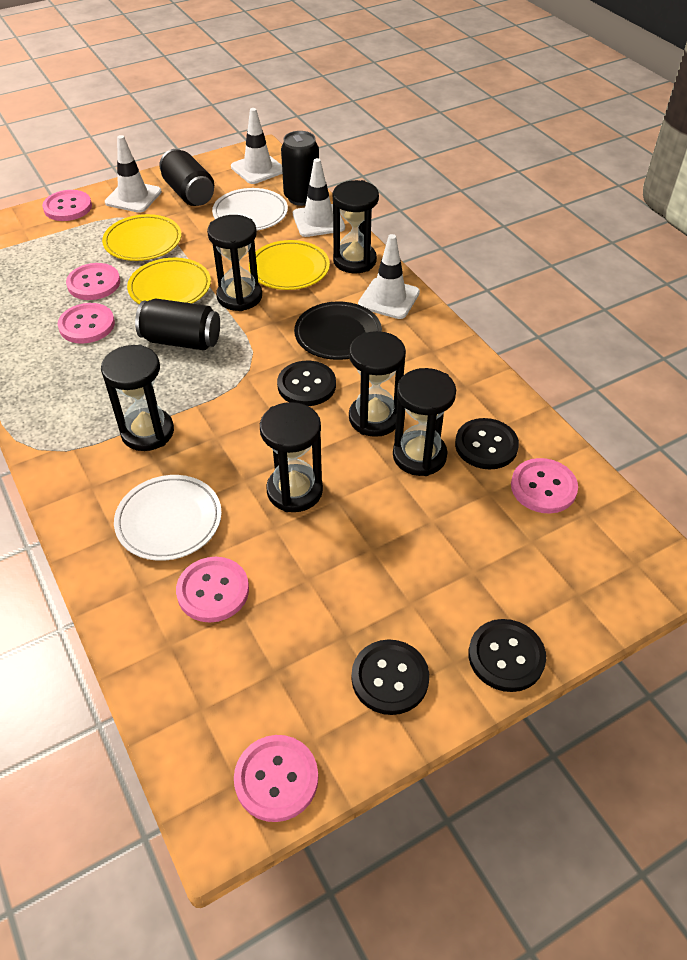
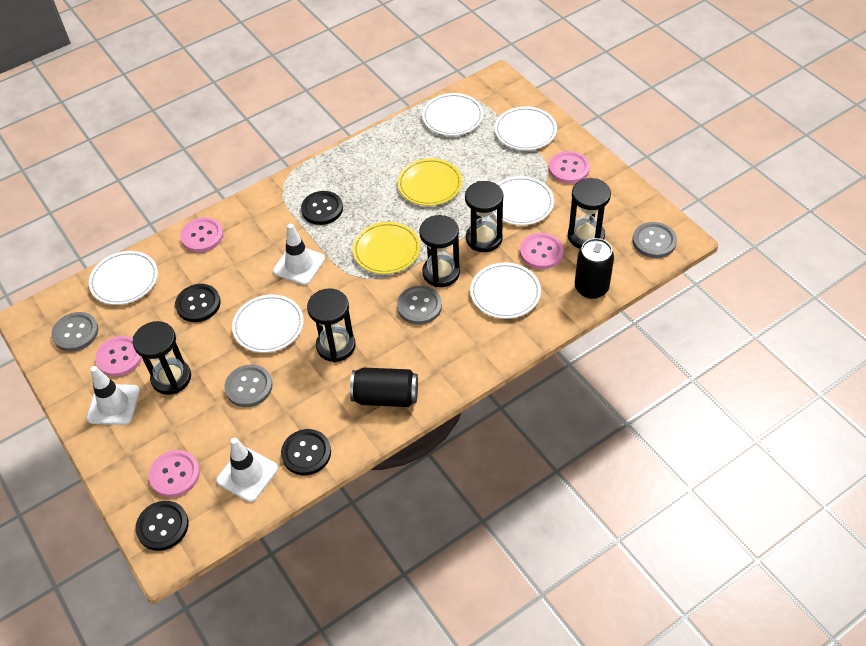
black can: 3 -> 2
black hourglass: 6 -> 5
black plate: 1 -> 0
grey button: 0 -> 4
pink button: 6 -> 5
white plate: 2 -> 6
white traffic cone: 4 -> 3
yellow plate: 3 -> 2

